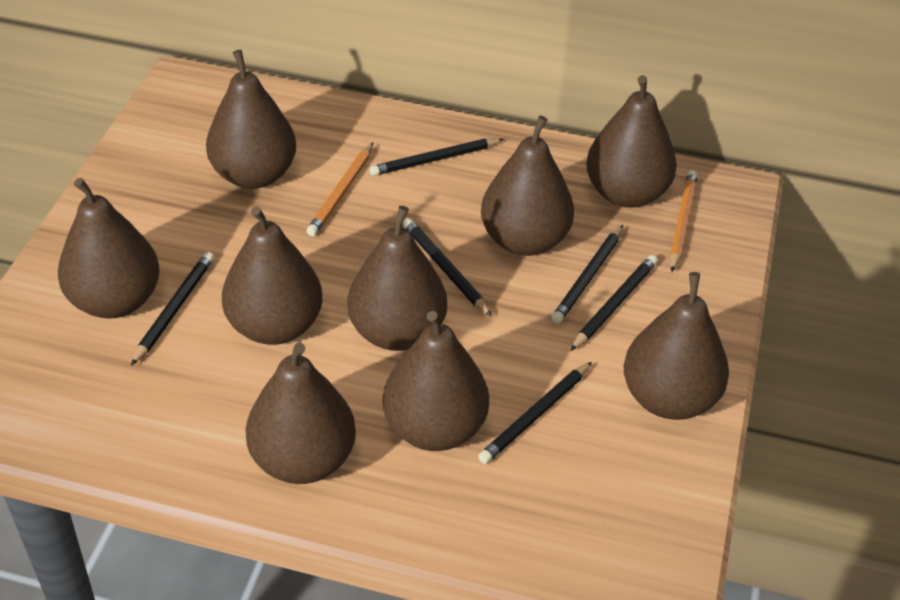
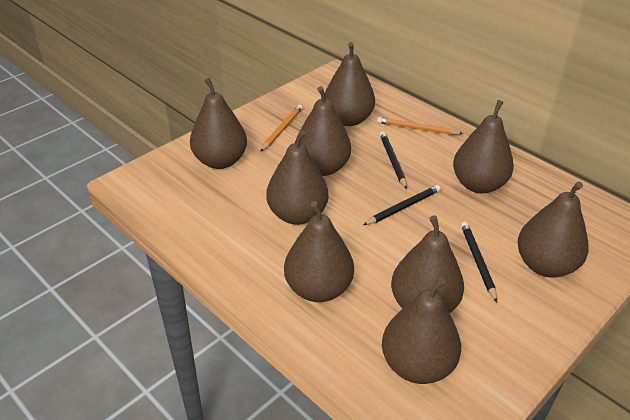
black pencil: 6 -> 3

